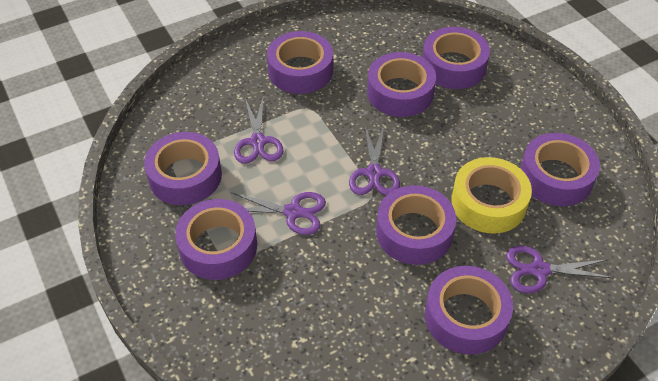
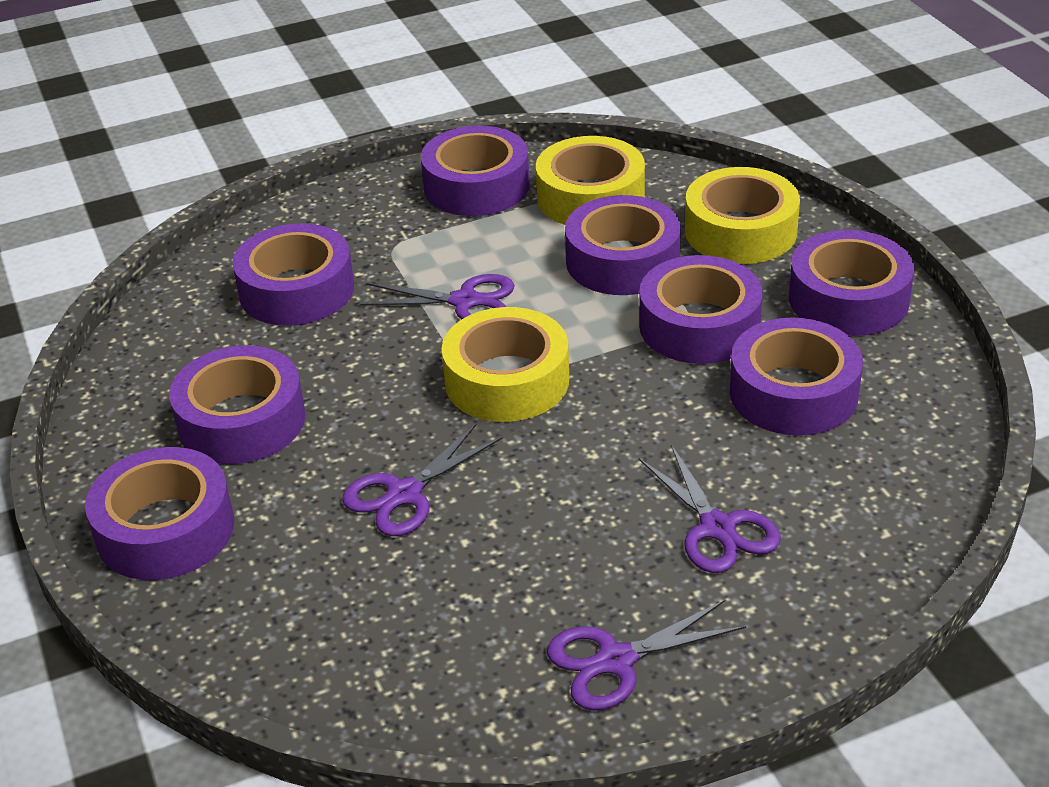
yellow tape: 1 -> 3

